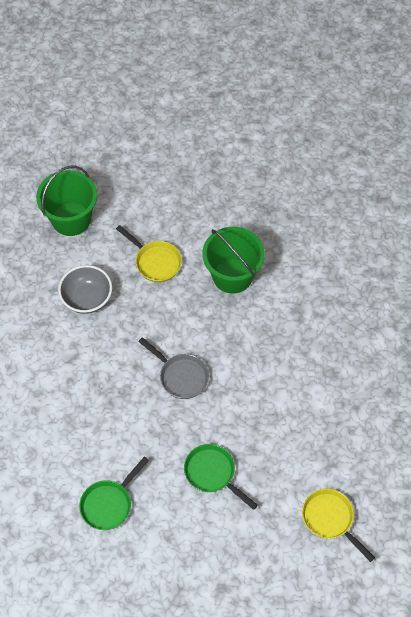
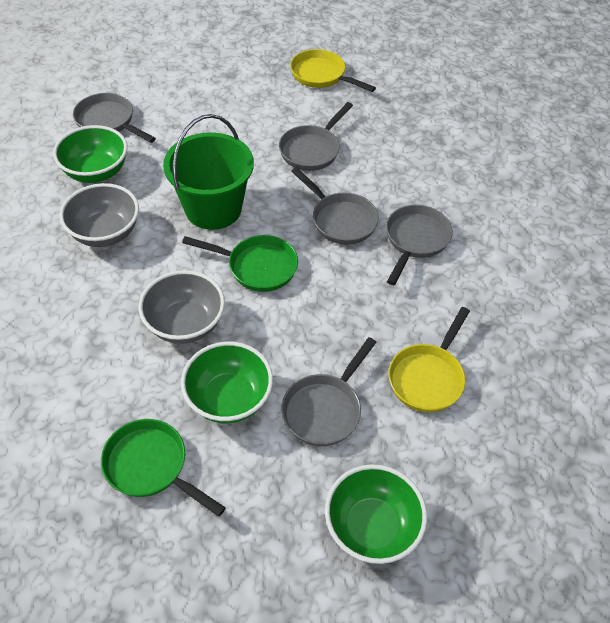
green bowl: 0 -> 3
green bucket: 2 -> 1
grey bowl: 1 -> 2
grey pan: 1 -> 5

